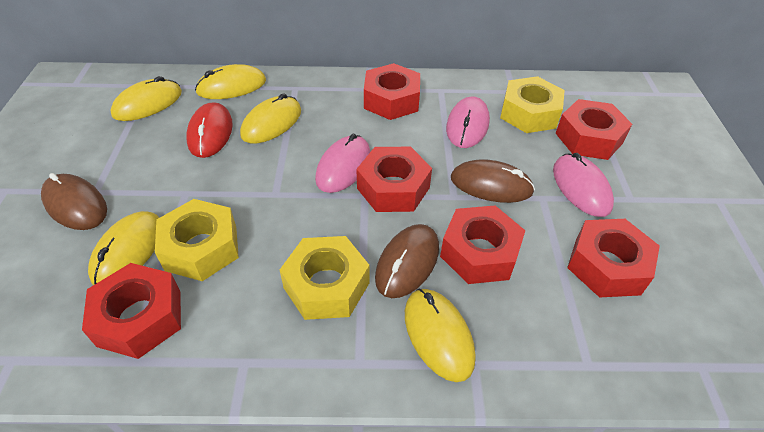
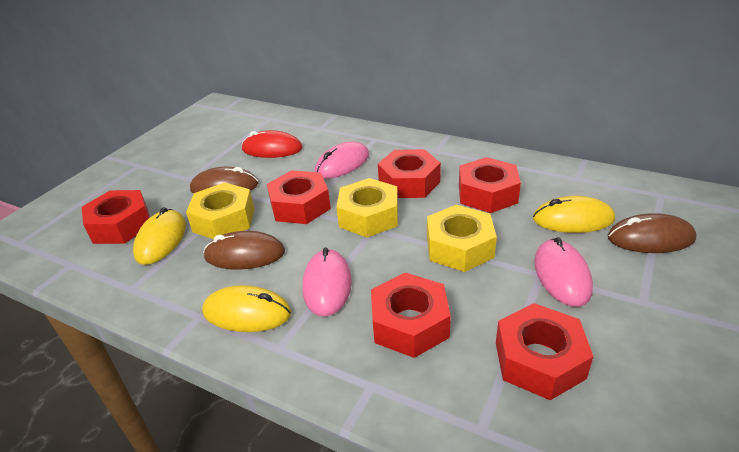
yellow mouse: 5 -> 3

